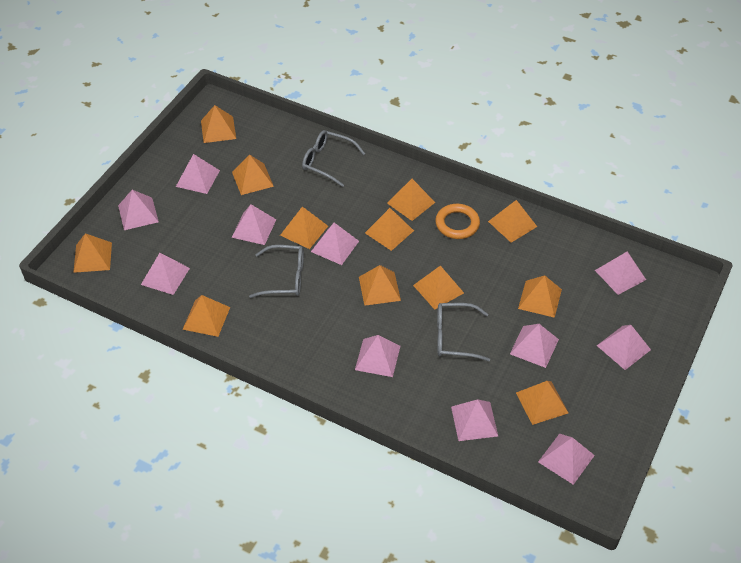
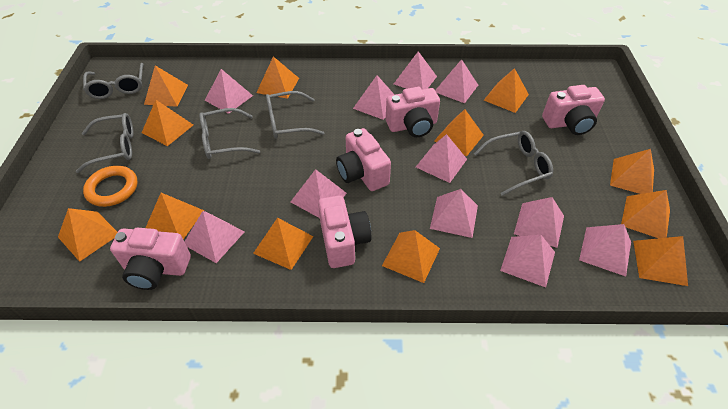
grey glasses: 3 -> 5
pink camera: 0 -> 5

